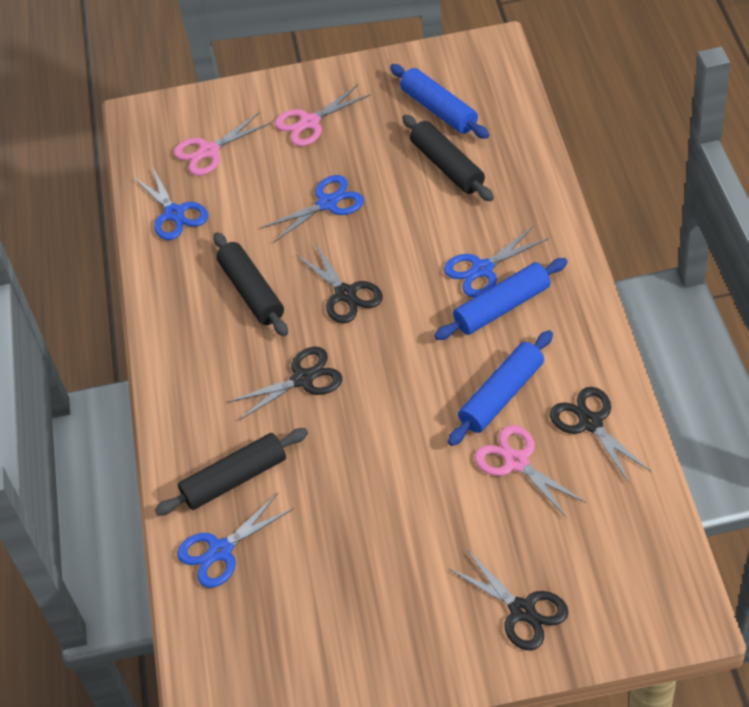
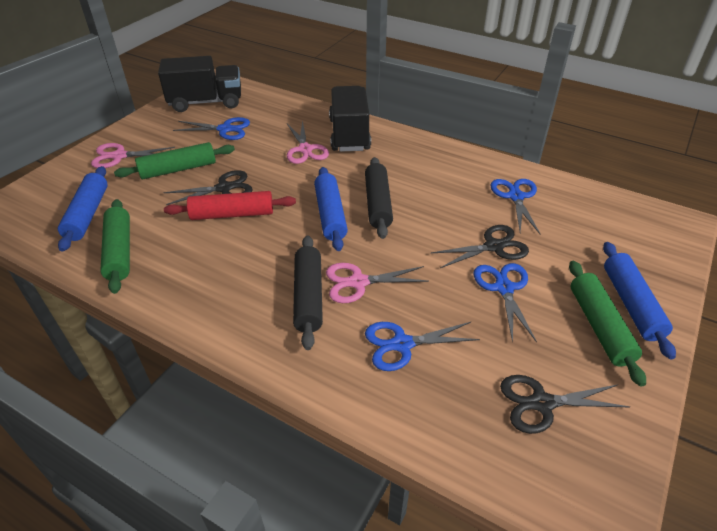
black rolling pin: 3 -> 2
black scissors: 4 -> 3
black truck: 0 -> 2
green rolling pin: 0 -> 3
red rolling pin: 0 -> 1

